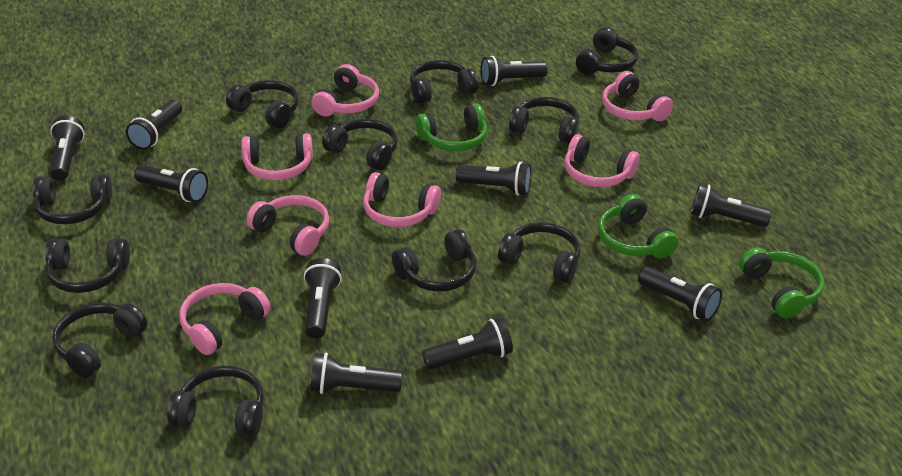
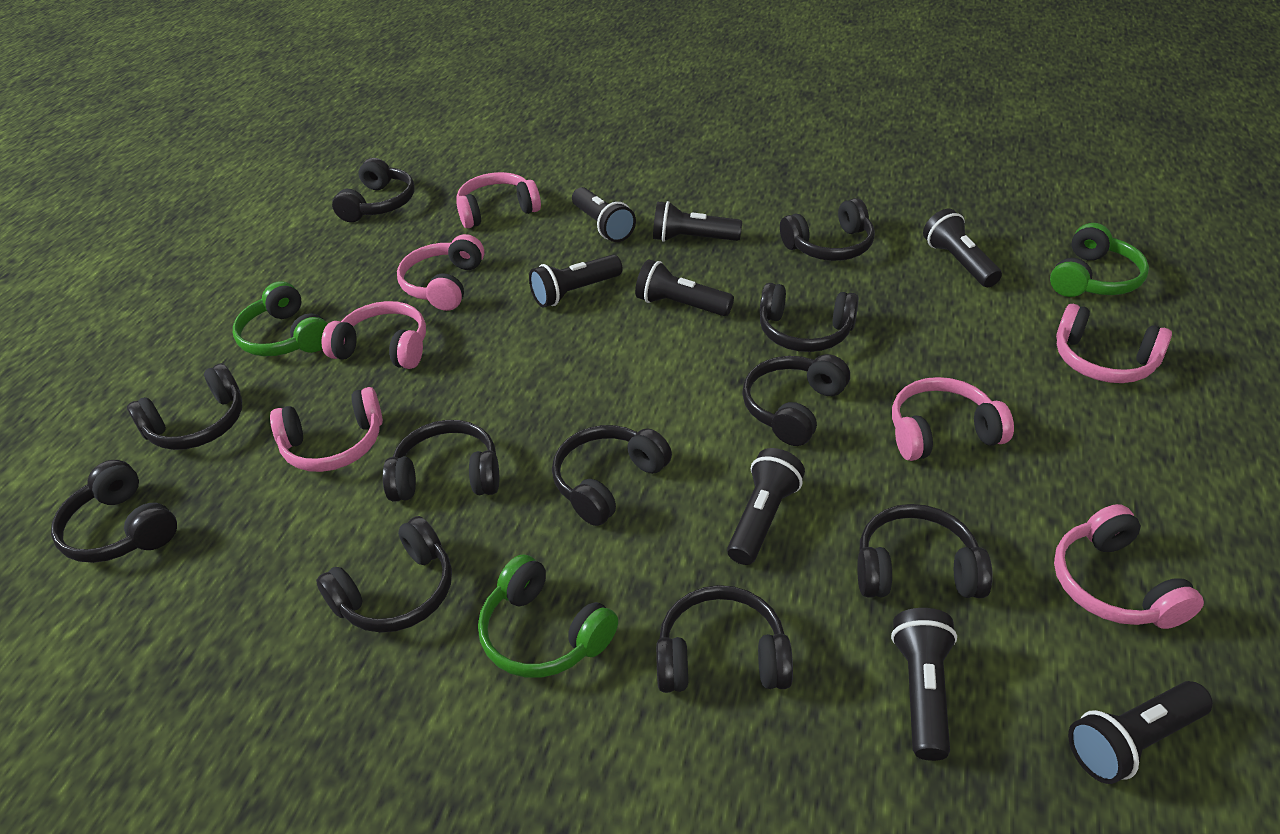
black flashlight: 10 -> 8

